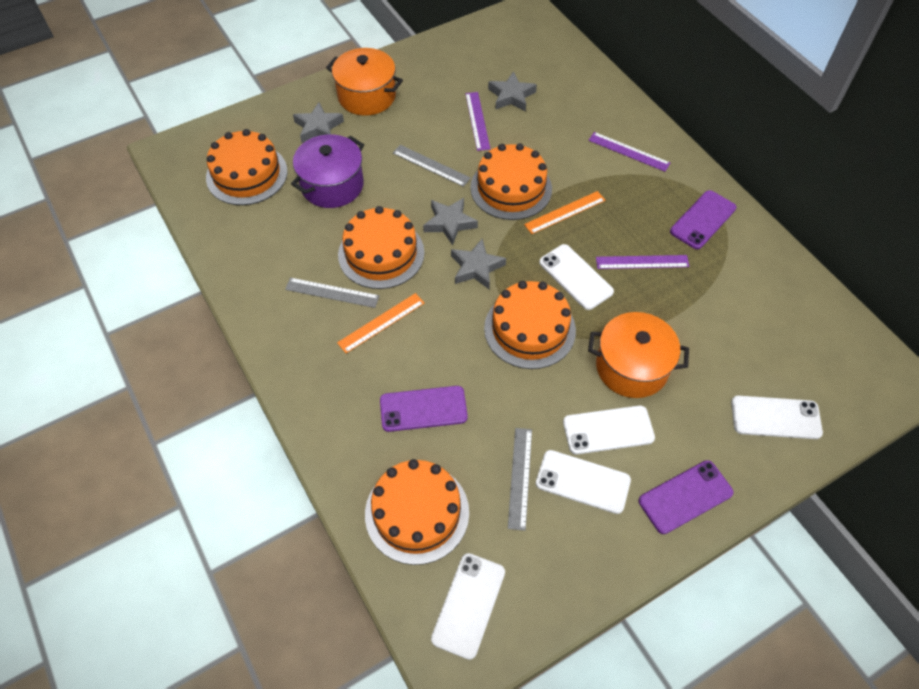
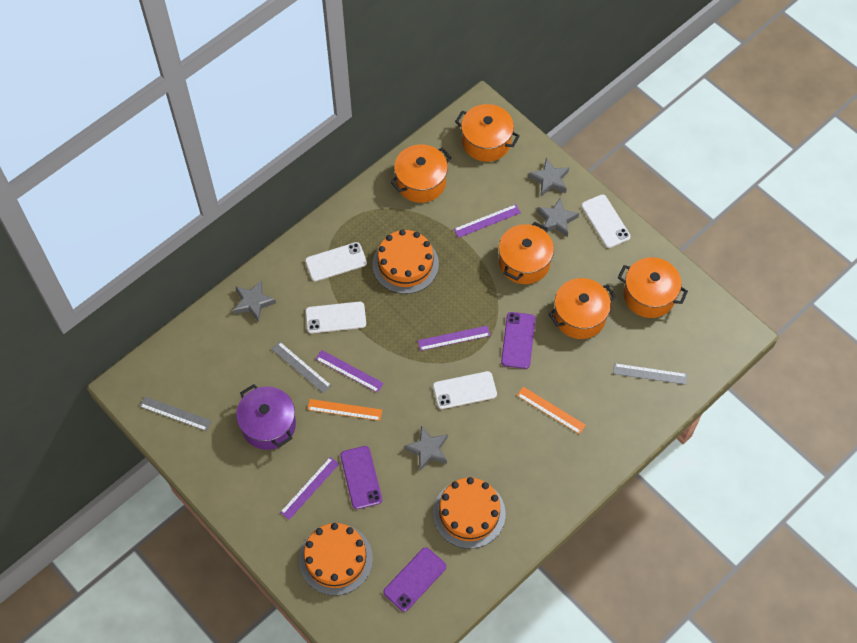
orange cake: 5 -> 3
orange pot: 2 -> 5
purple ruler: 3 -> 4
white phone: 5 -> 4

